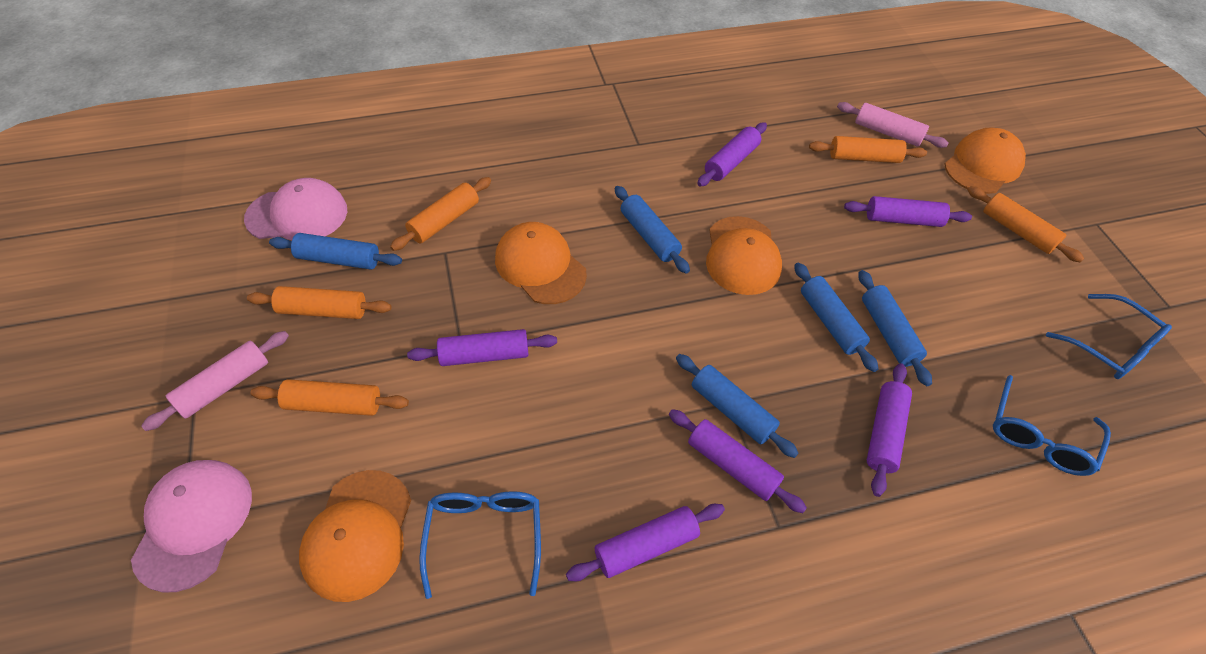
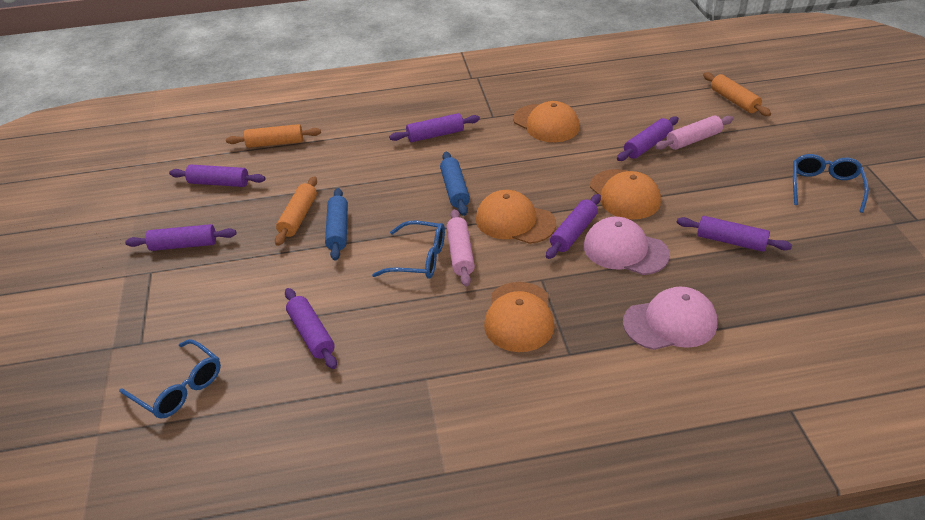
blue rolling pin: 5 -> 2
orange rolling pin: 5 -> 3
purple rolling pin: 6 -> 7

